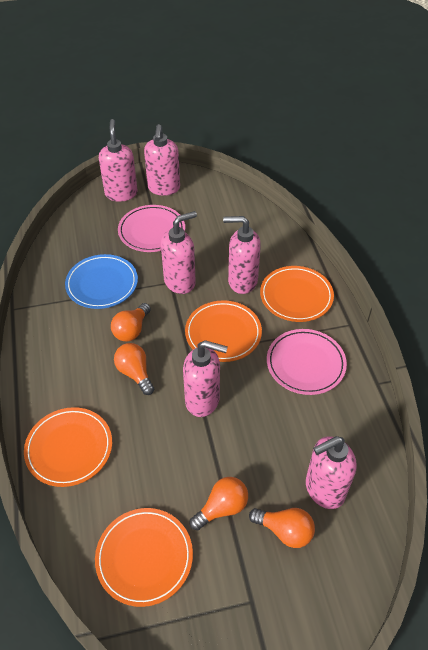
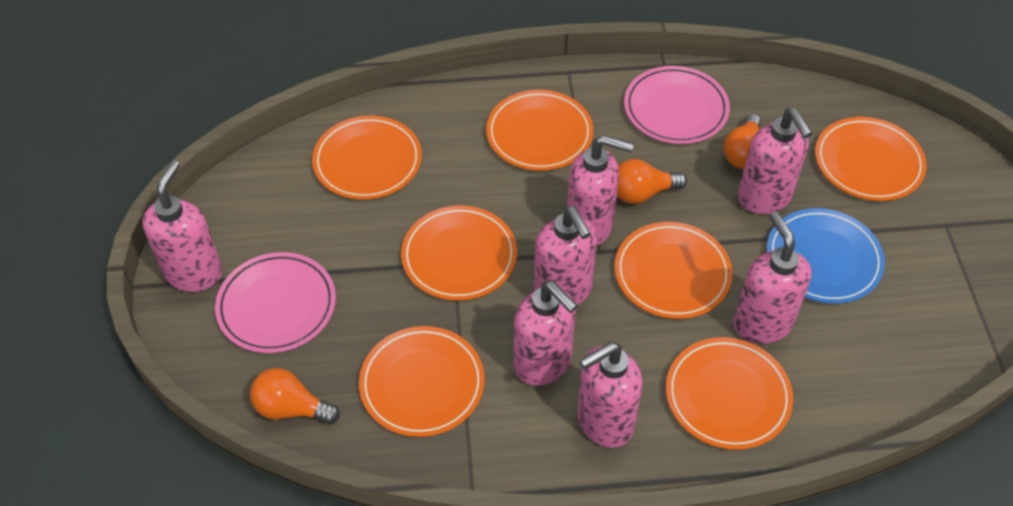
orange light bulb: 4 -> 3
orange plate: 4 -> 7
pink soap dispenser: 6 -> 7

